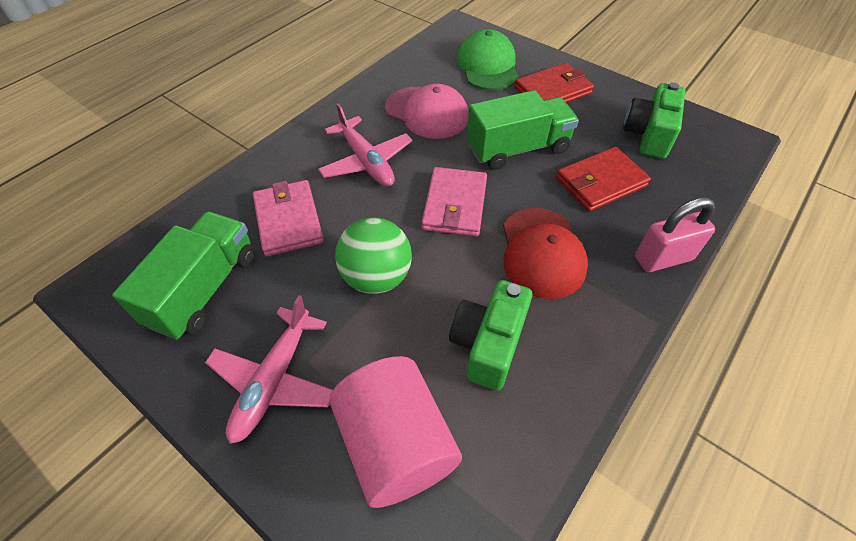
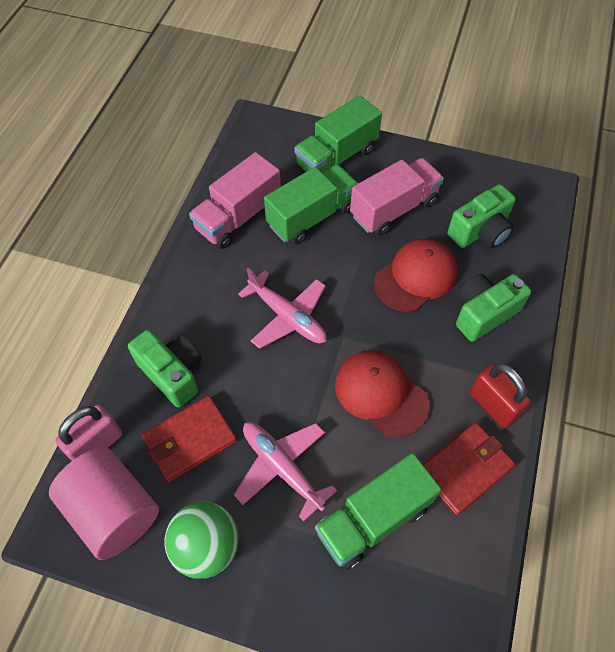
green camera: 2 -> 3
green cap: 1 -> 0
green truck: 2 -> 3
pink cap: 1 -> 0
pink truck: 0 -> 2
pink wallet: 2 -> 0
red cap: 1 -> 2
red padlock: 0 -> 1

